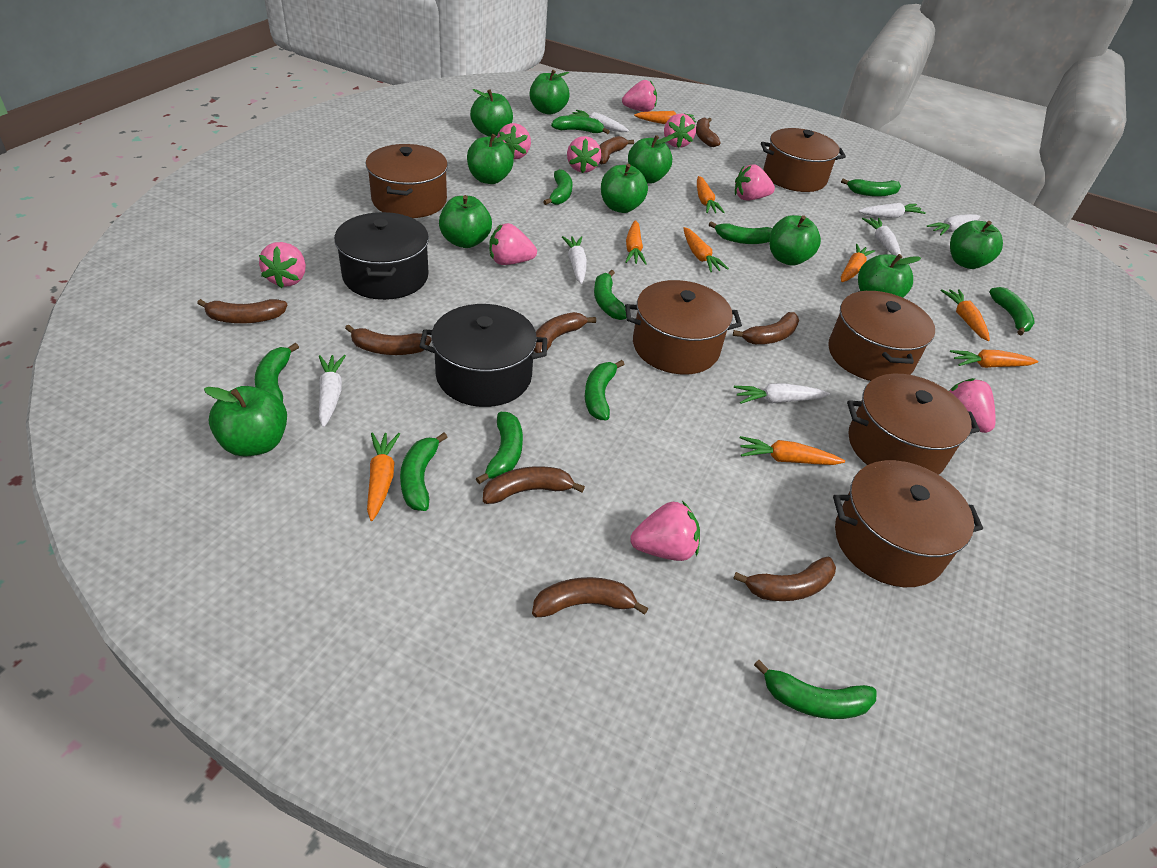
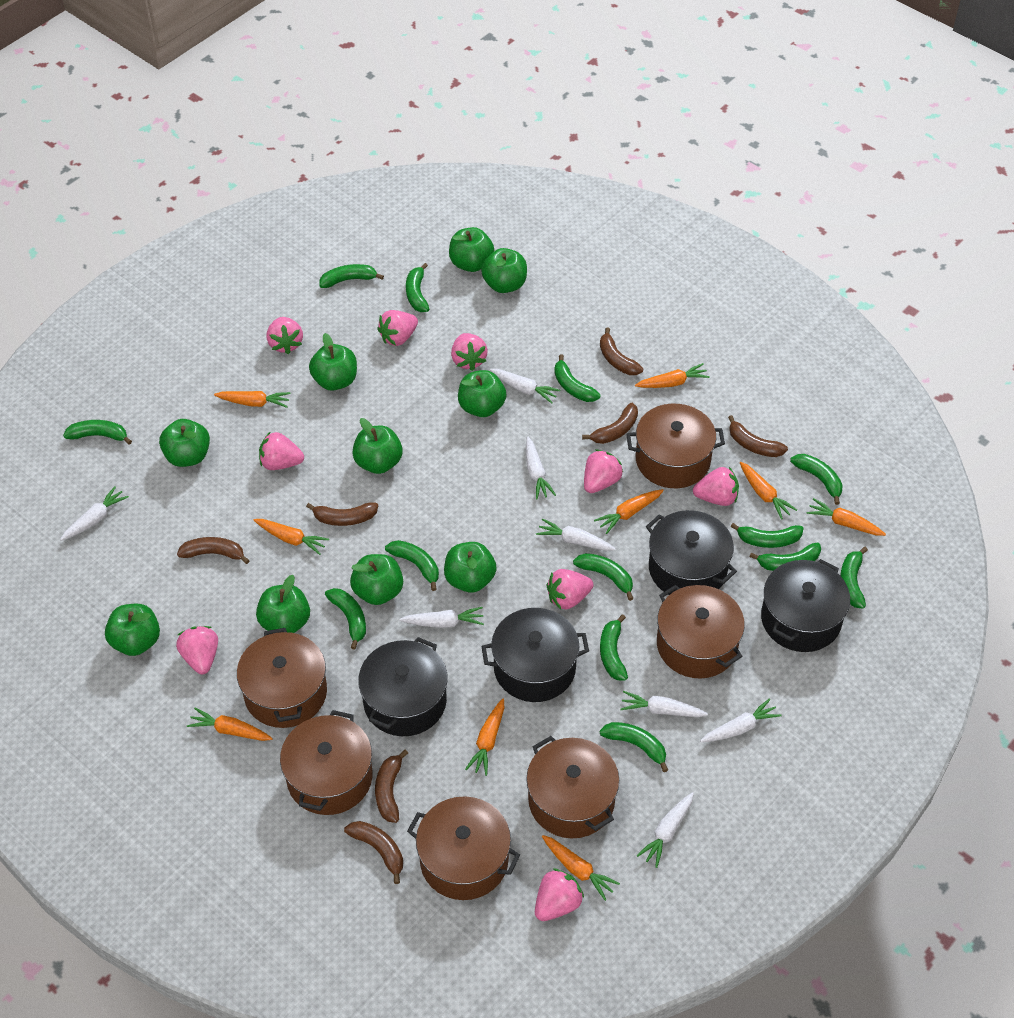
black pot: 2 -> 4
brown banana: 9 -> 7
green banana: 11 -> 13
white carrot: 7 -> 8

